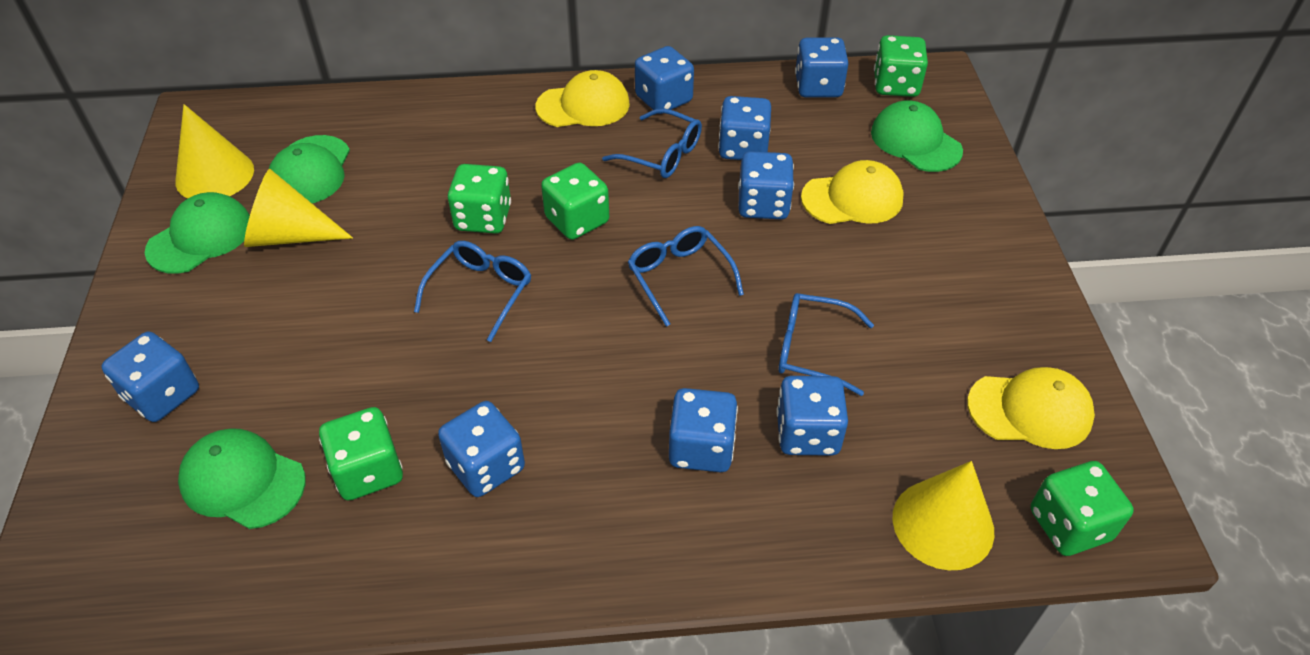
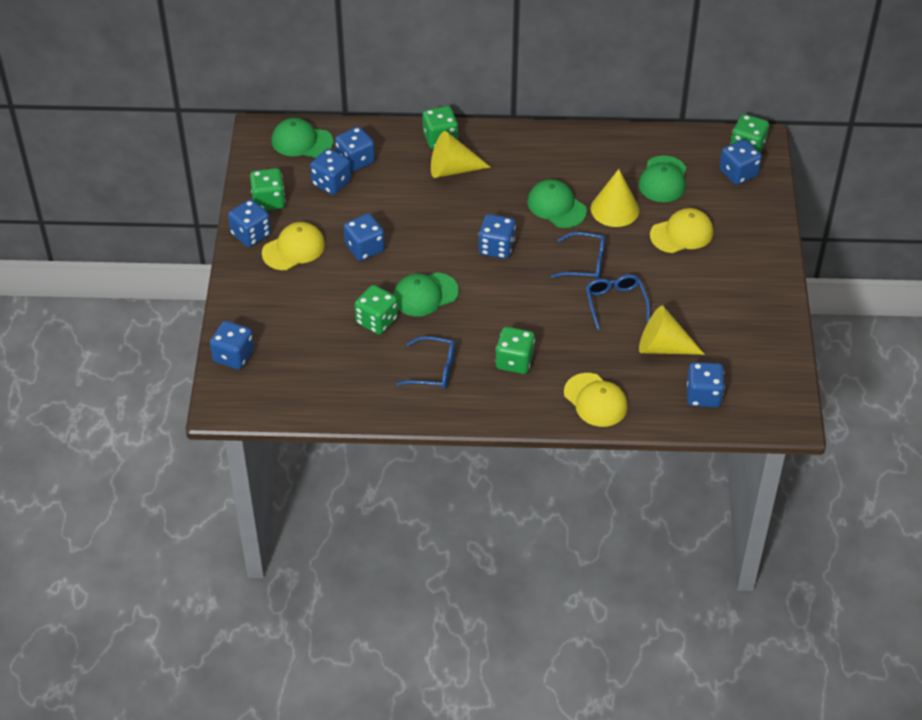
blue glasses: 4 -> 3

